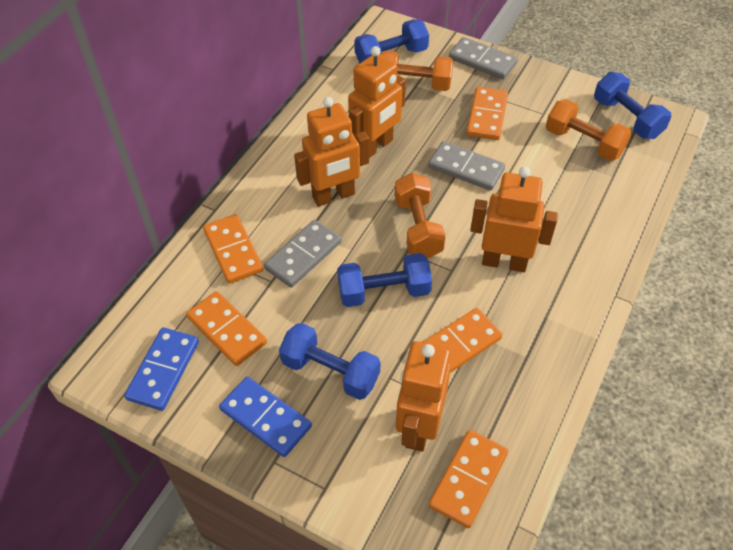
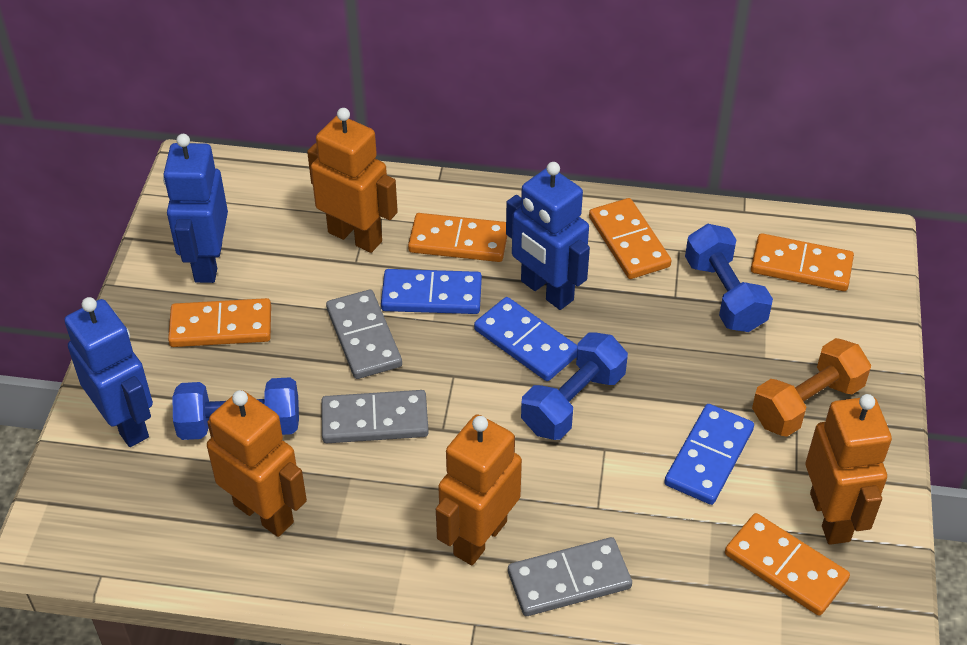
blue domino: 2 -> 3
blue dumbbell: 4 -> 3
blue robot: 0 -> 3
orange dumbbell: 3 -> 1

